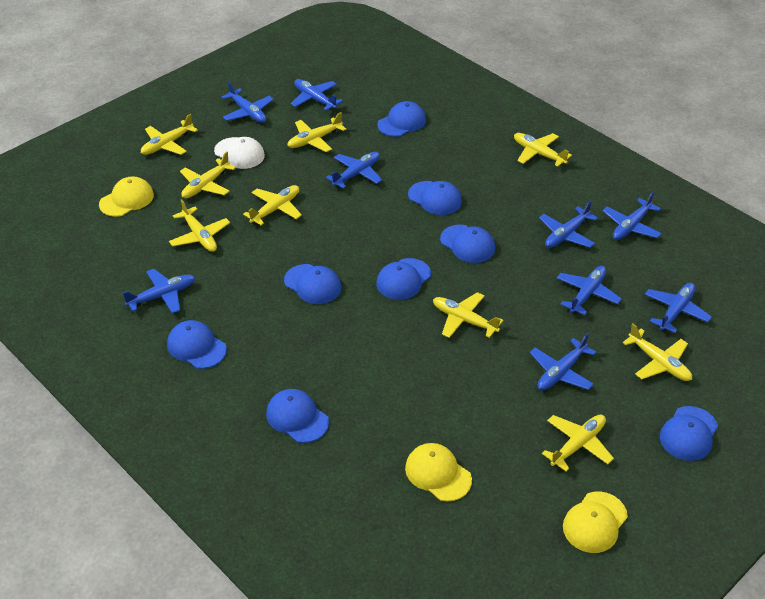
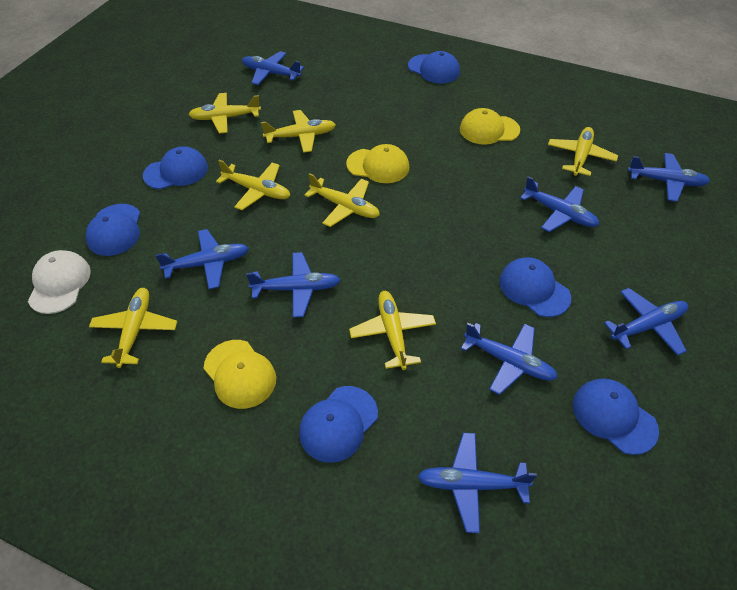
blue cap: 8 -> 6
blue plane: 9 -> 8
yellow plane: 9 -> 7

